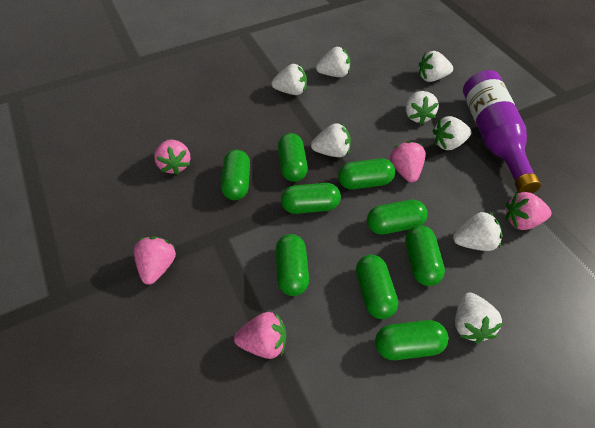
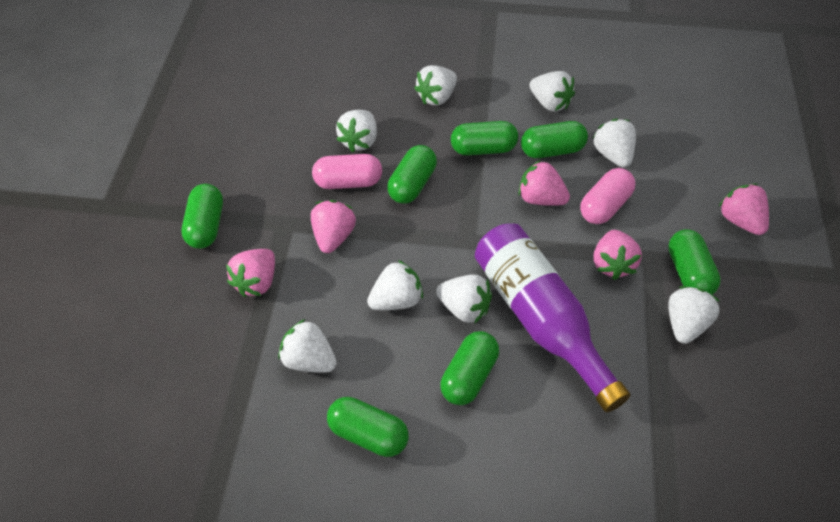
green capsule: 9 -> 7
pink capsule: 0 -> 2

